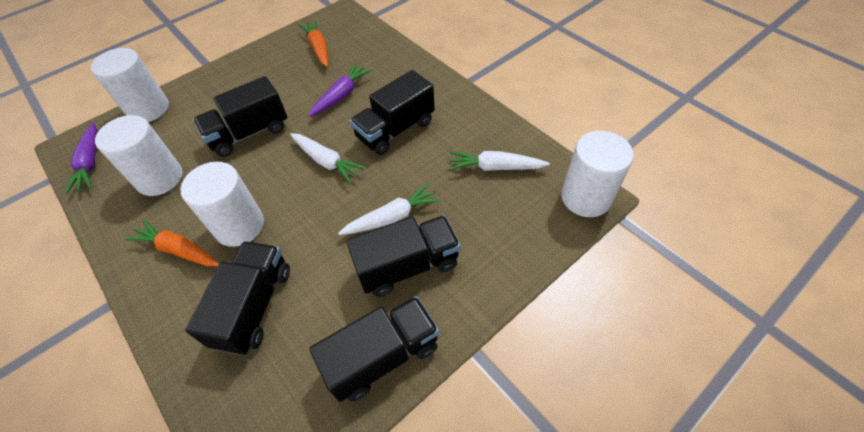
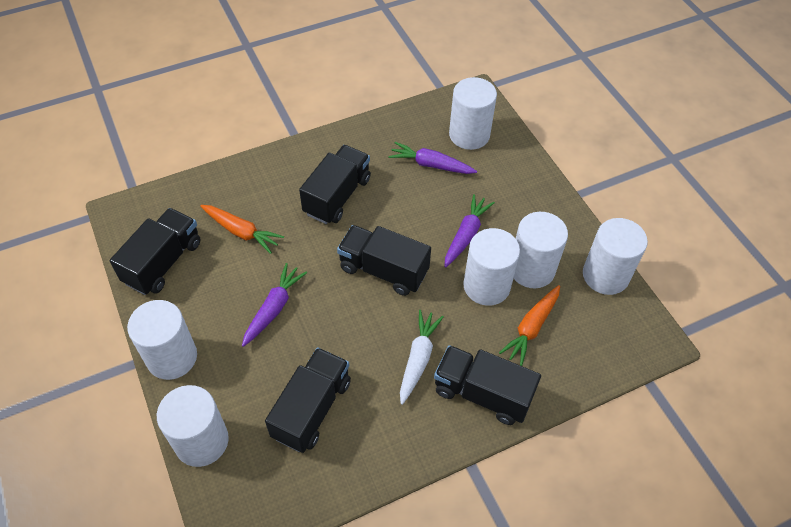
purple carrot: 2 -> 3
white carrot: 3 -> 1
white cylinder: 4 -> 6

